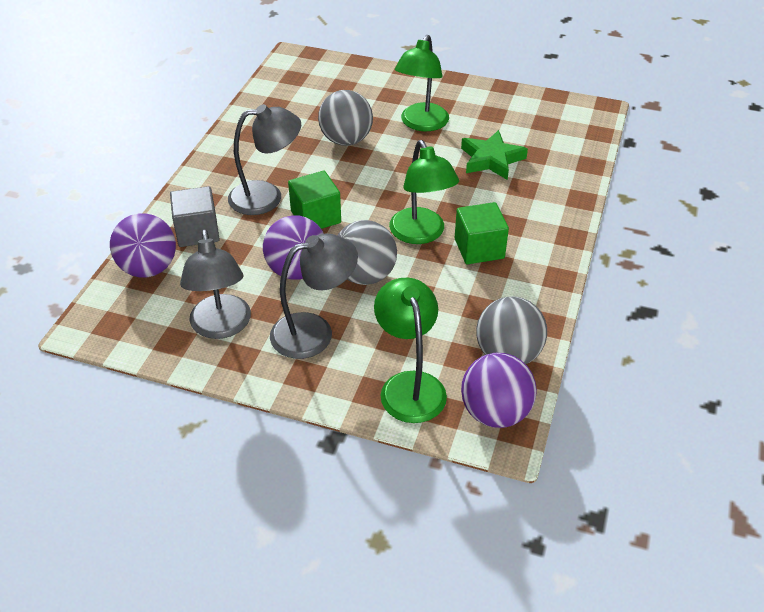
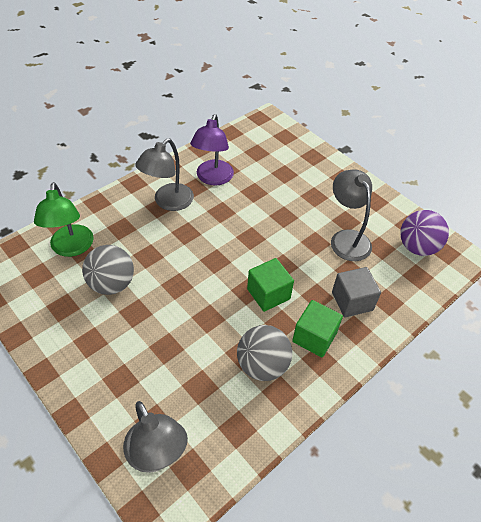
green lamp: 3 -> 1
green star: 1 -> 0
grey ball: 3 -> 2
purple ball: 3 -> 1
purple lamp: 0 -> 1

